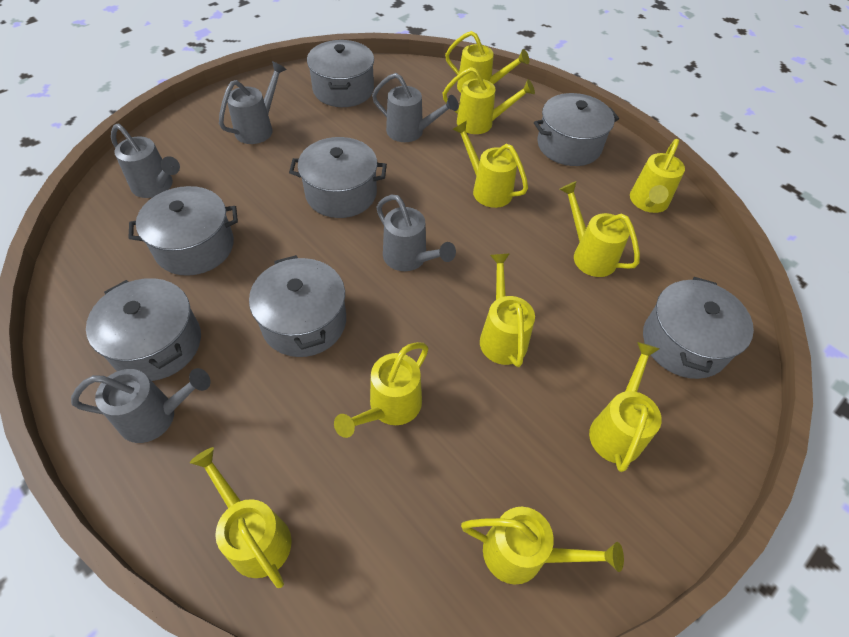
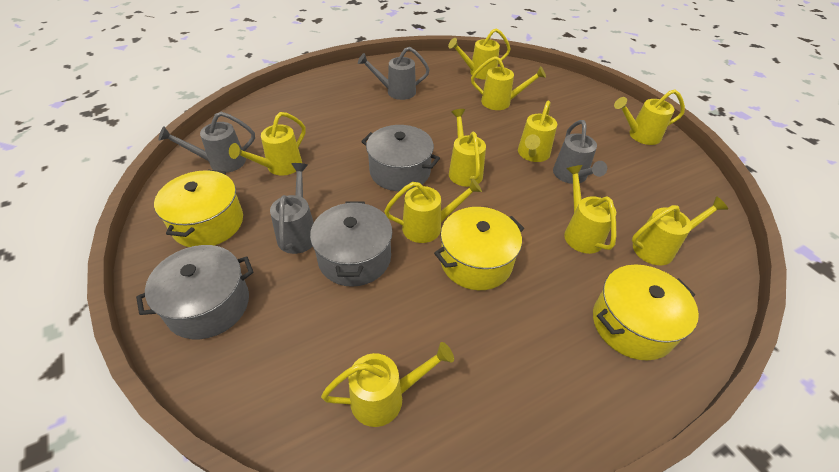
grey pot: 7 -> 3
grey watering can: 5 -> 4
yellow pot: 0 -> 3

